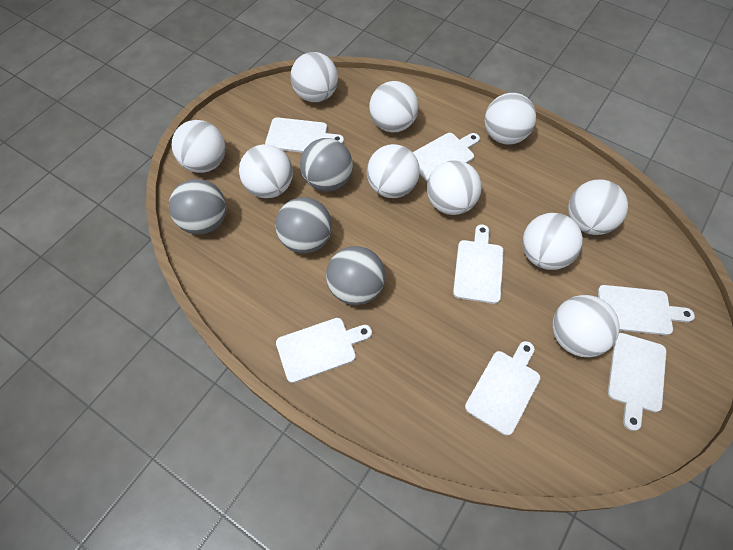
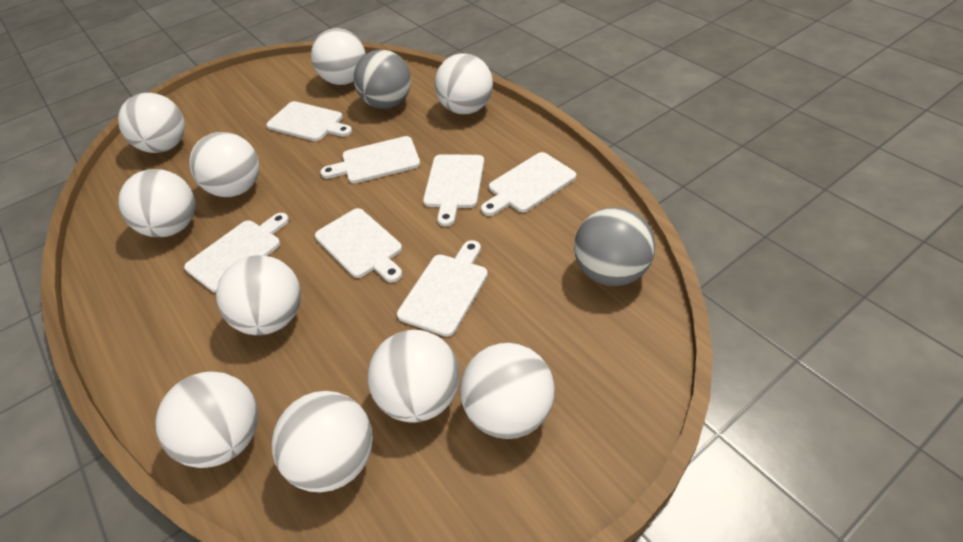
grey ball: 4 -> 2

